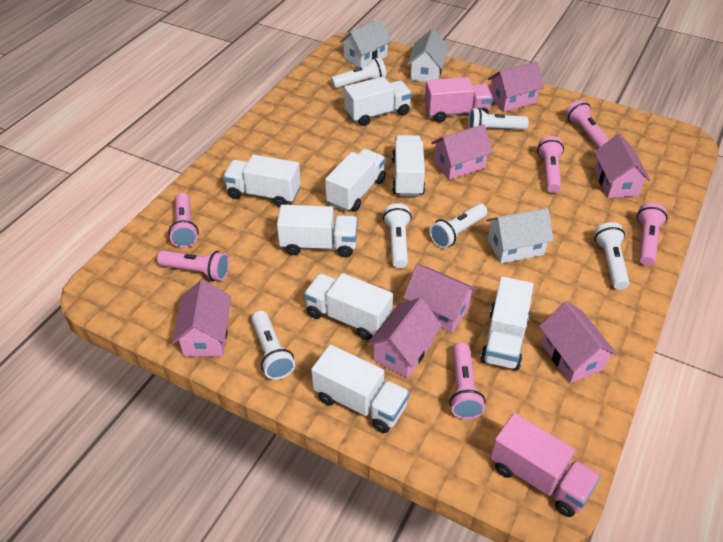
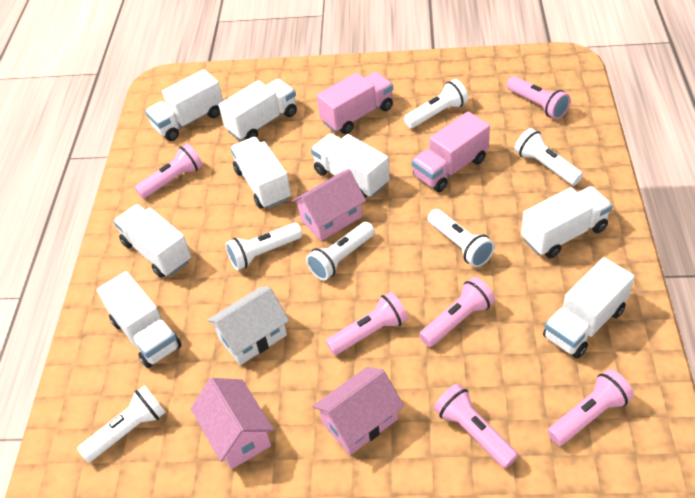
pink house: 7 -> 3
white house: 3 -> 1

